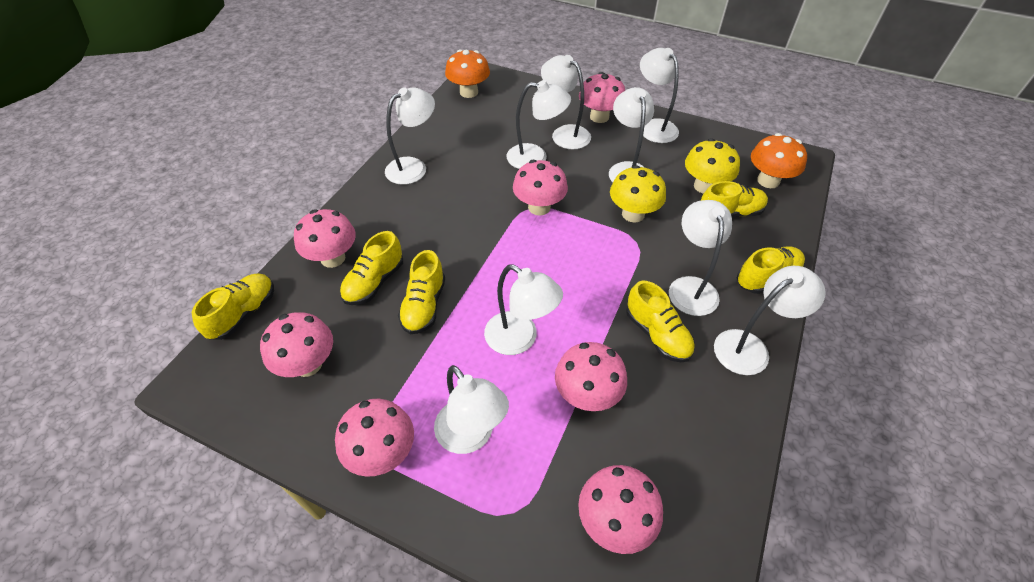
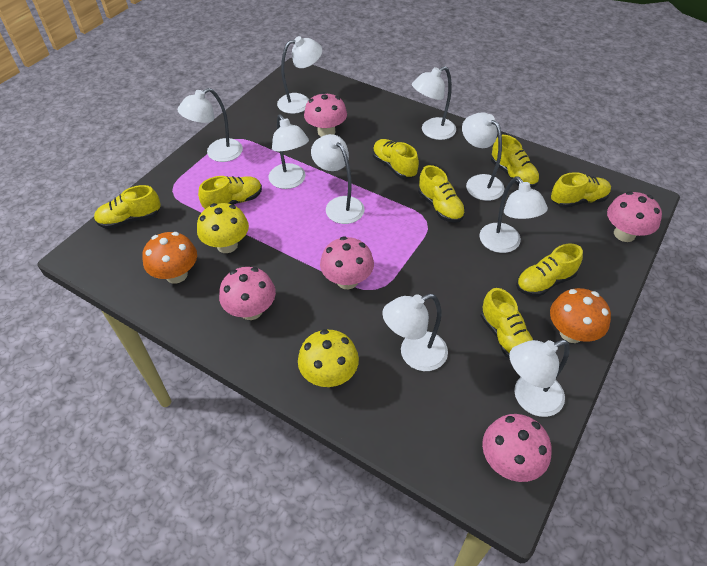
pink mushroom: 7 -> 5
yellow shoe: 6 -> 8

